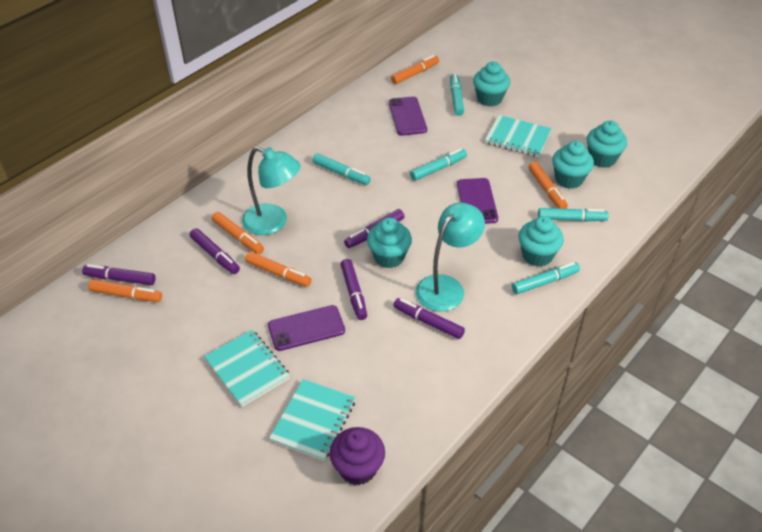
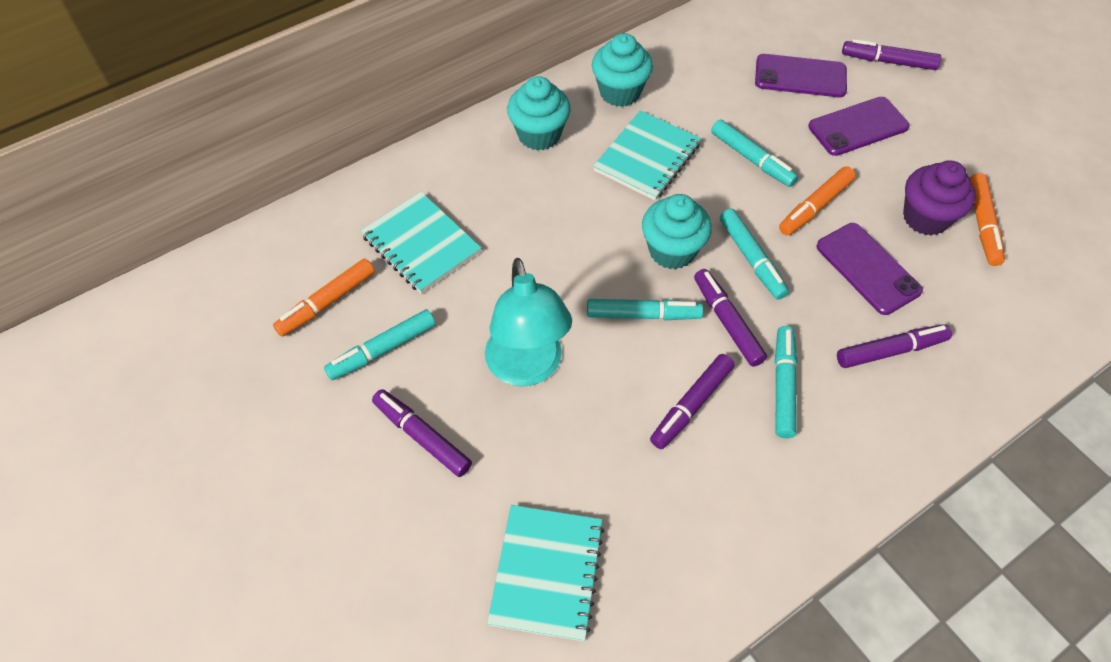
orange marker: 5 -> 3
turquoise cupcake: 5 -> 3
turquoise lamp: 2 -> 1

